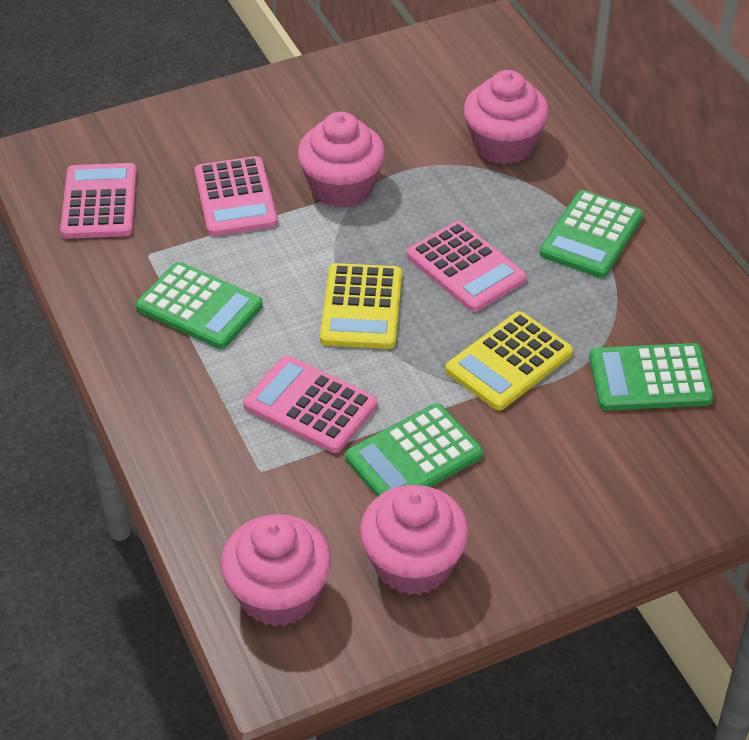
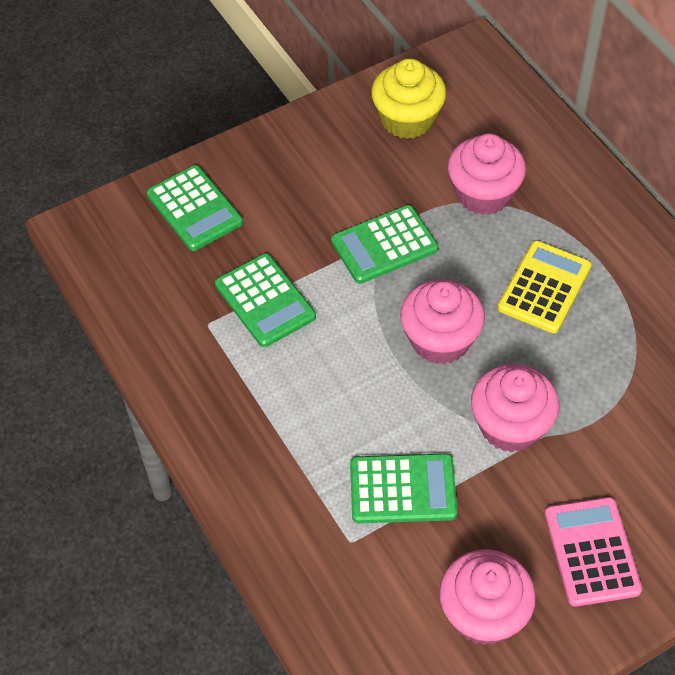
pink calculator: 4 -> 1
yellow calculator: 2 -> 1
yellow cupcake: 0 -> 1

